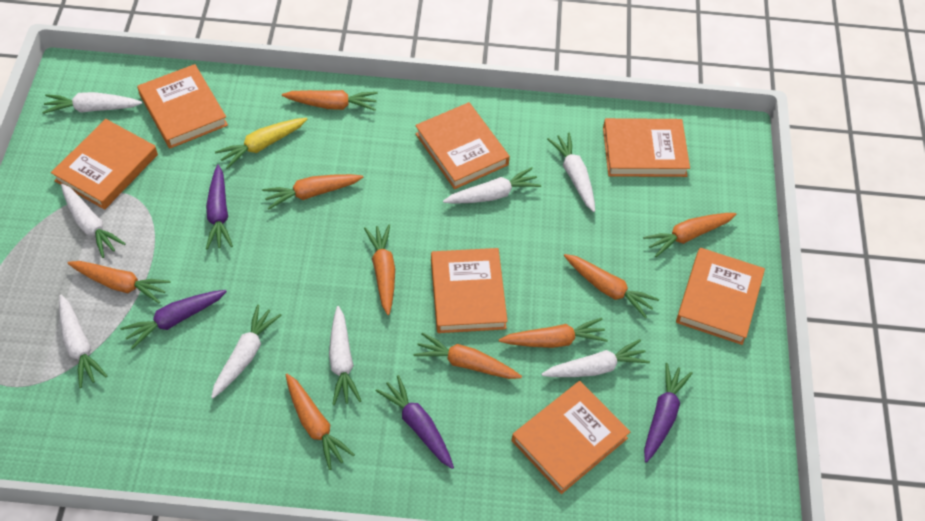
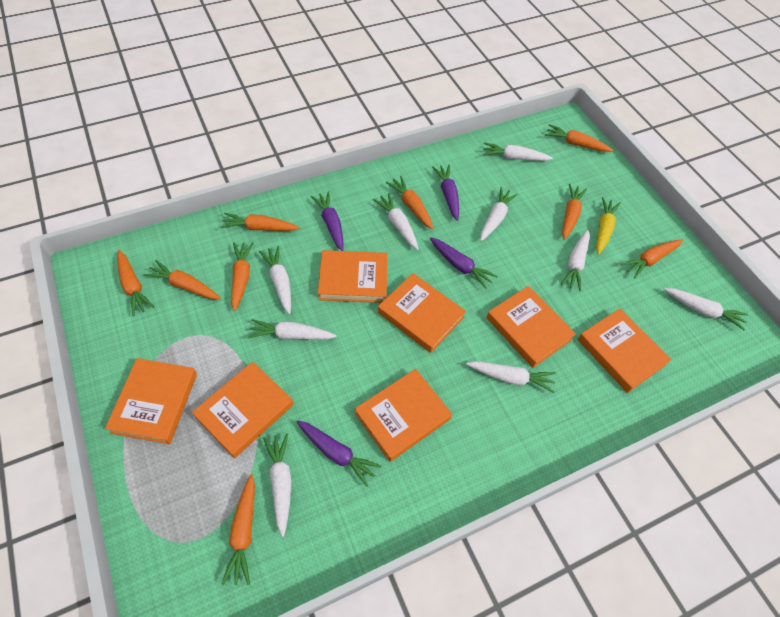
white carrot: 8 -> 9

